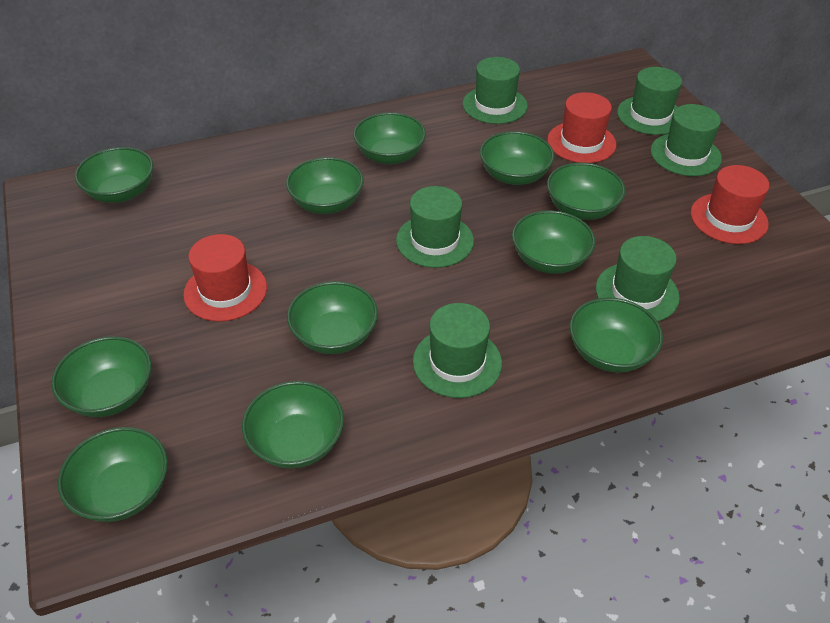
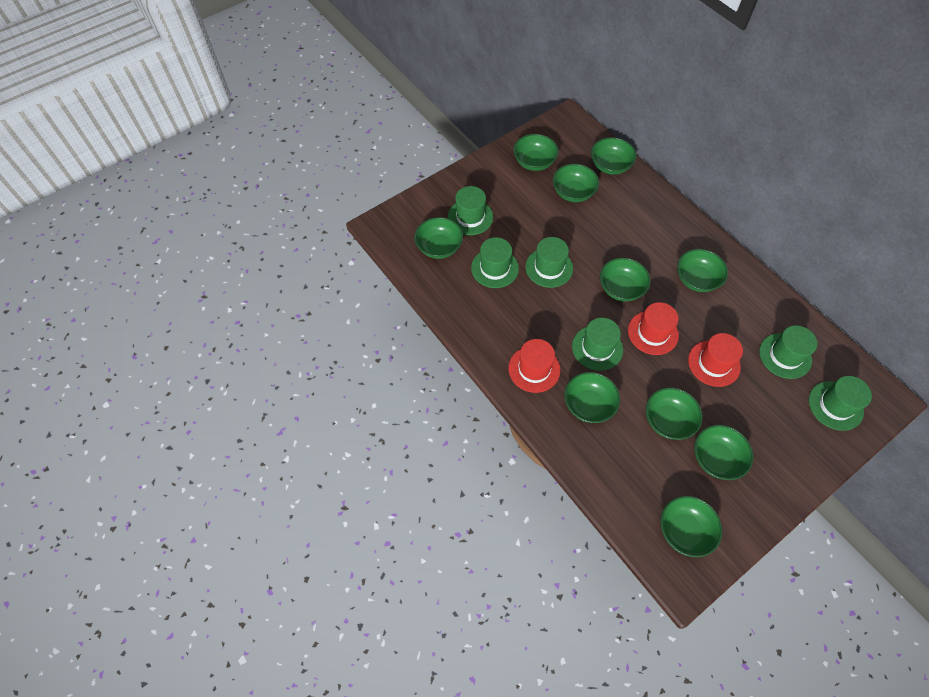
green bowl: 11 -> 10

